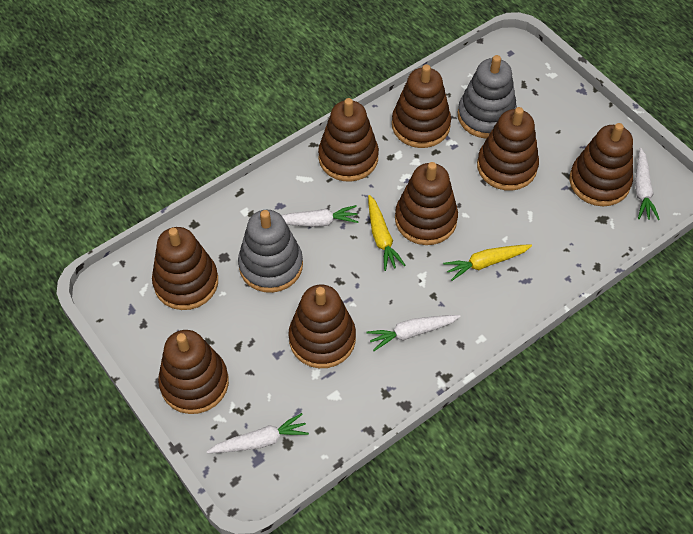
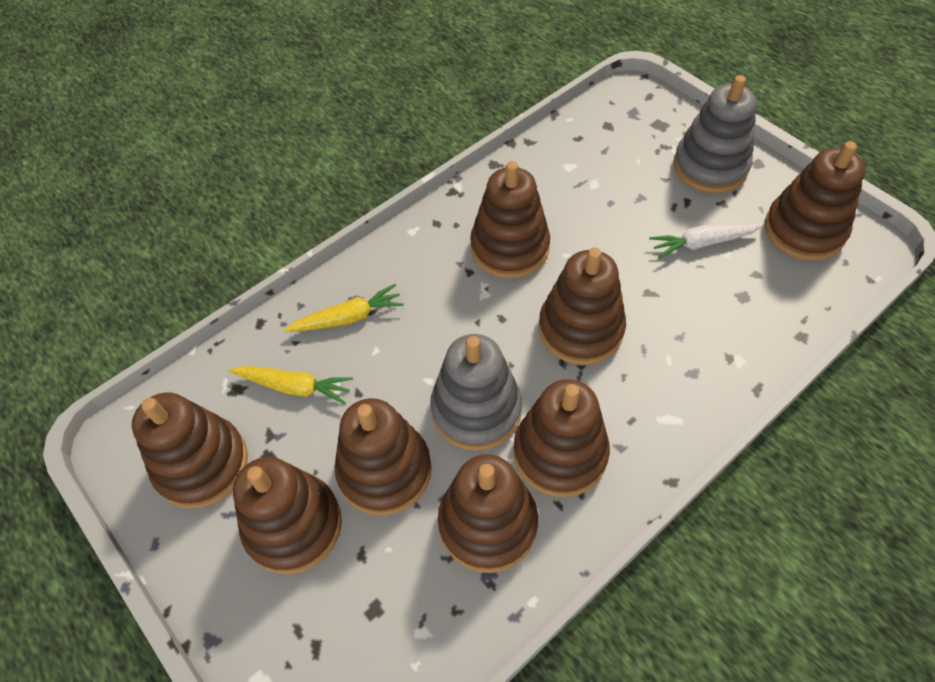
white carrot: 4 -> 1

